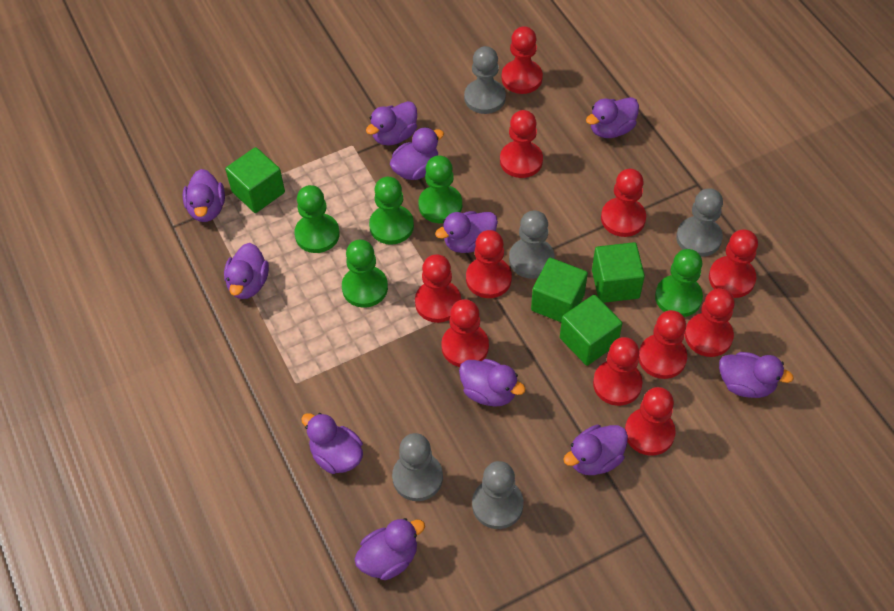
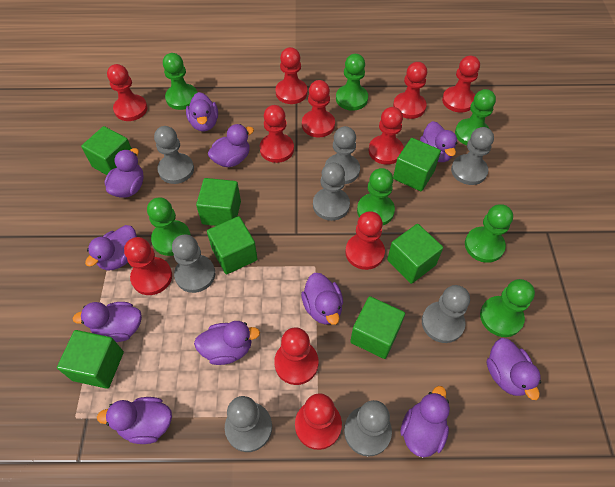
green cube: 4 -> 7
green pawn: 5 -> 7
grey pawn: 5 -> 8

